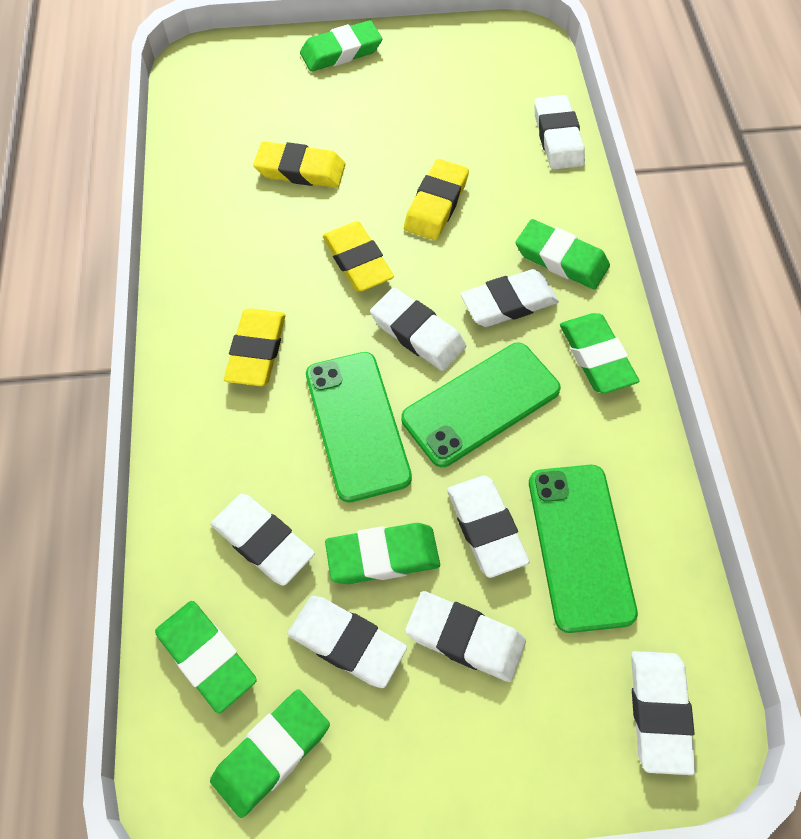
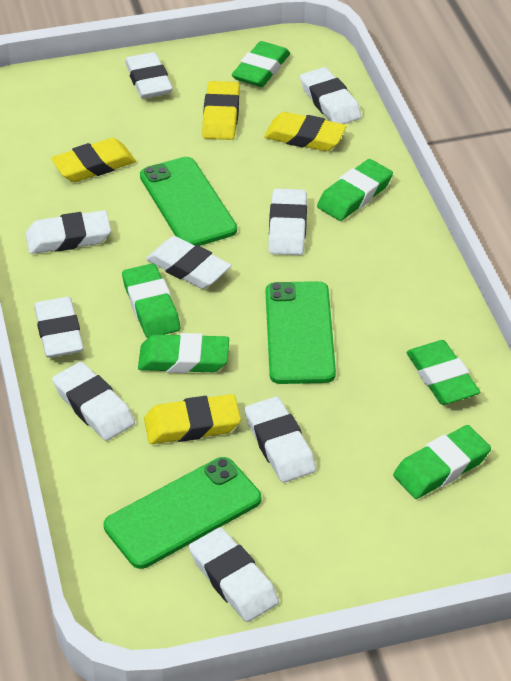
white eraser: 8 -> 9

